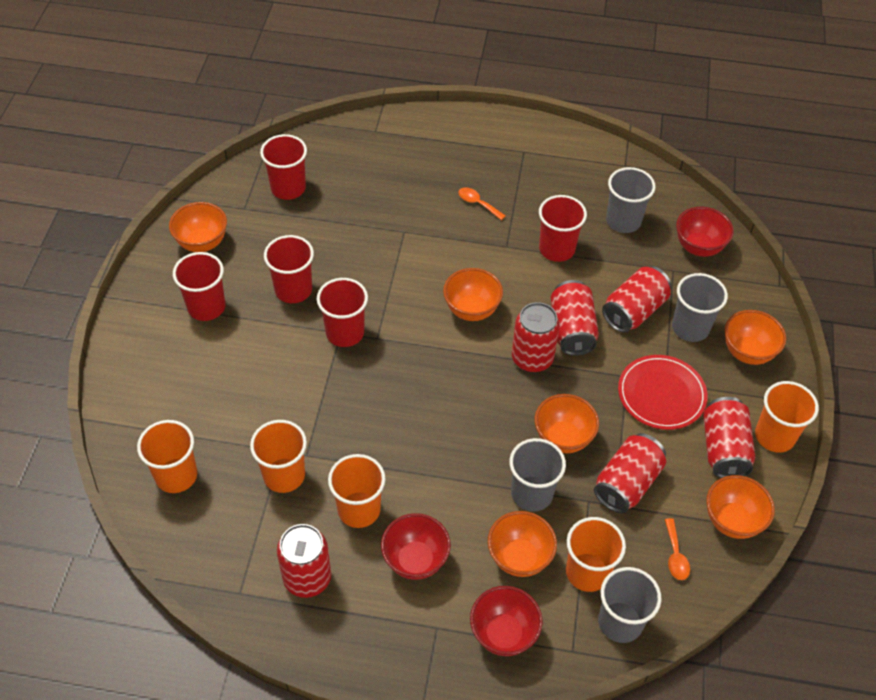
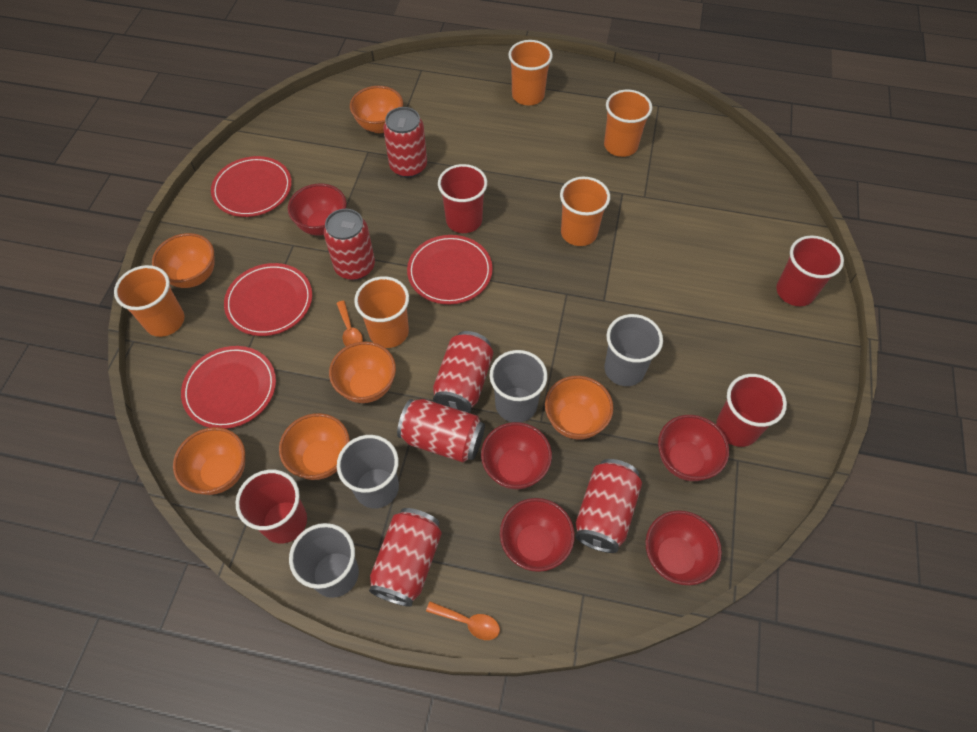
red bowl: 3 -> 5
red cup: 5 -> 4
red plate: 1 -> 4

